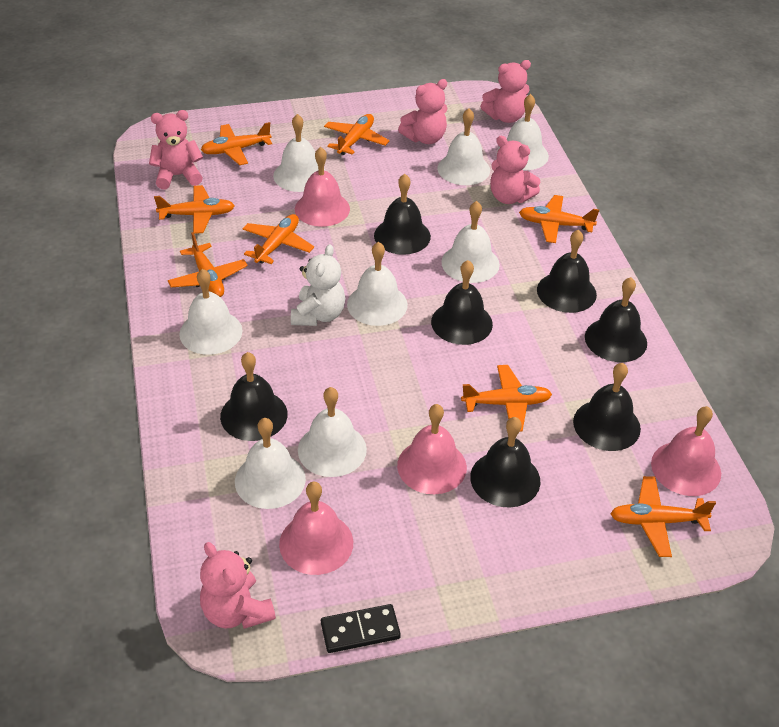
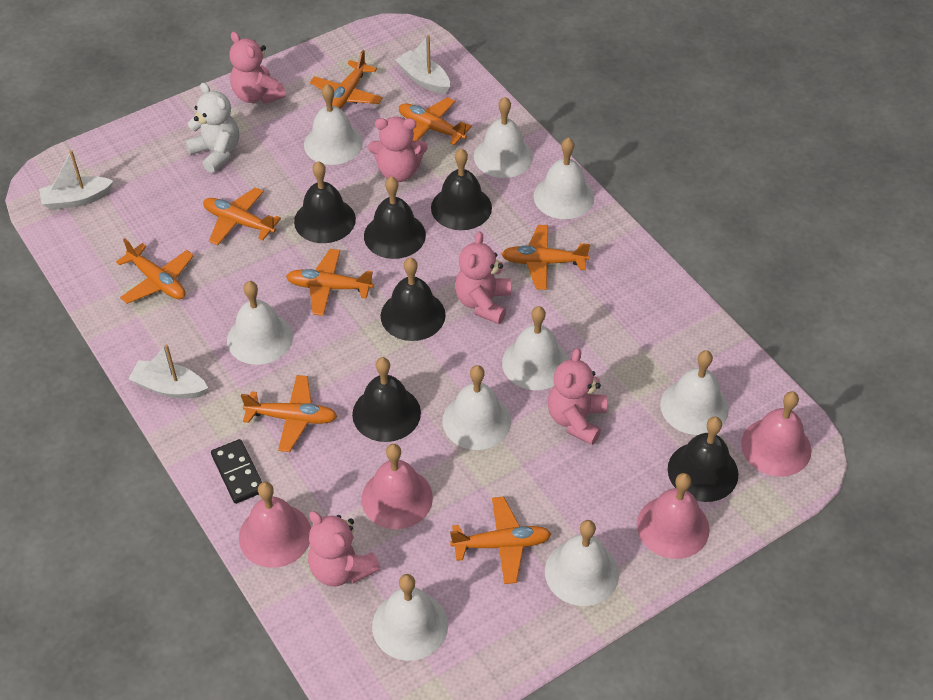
black bell: 7 -> 6
white bell: 8 -> 9
white boat: 0 -> 3

